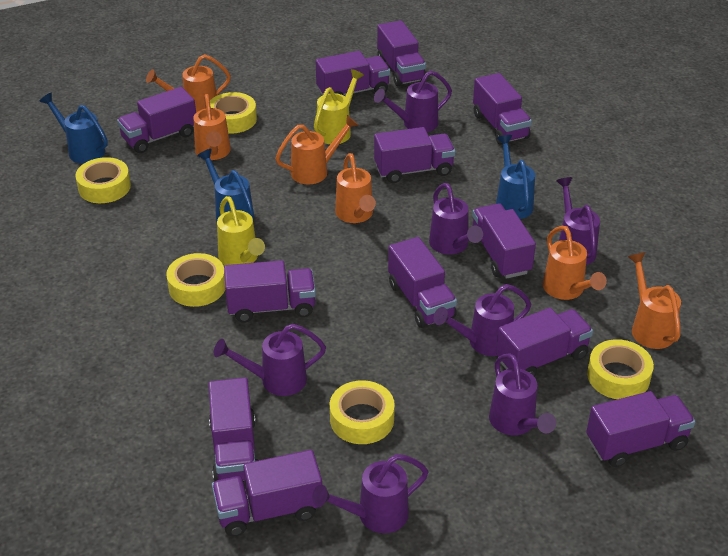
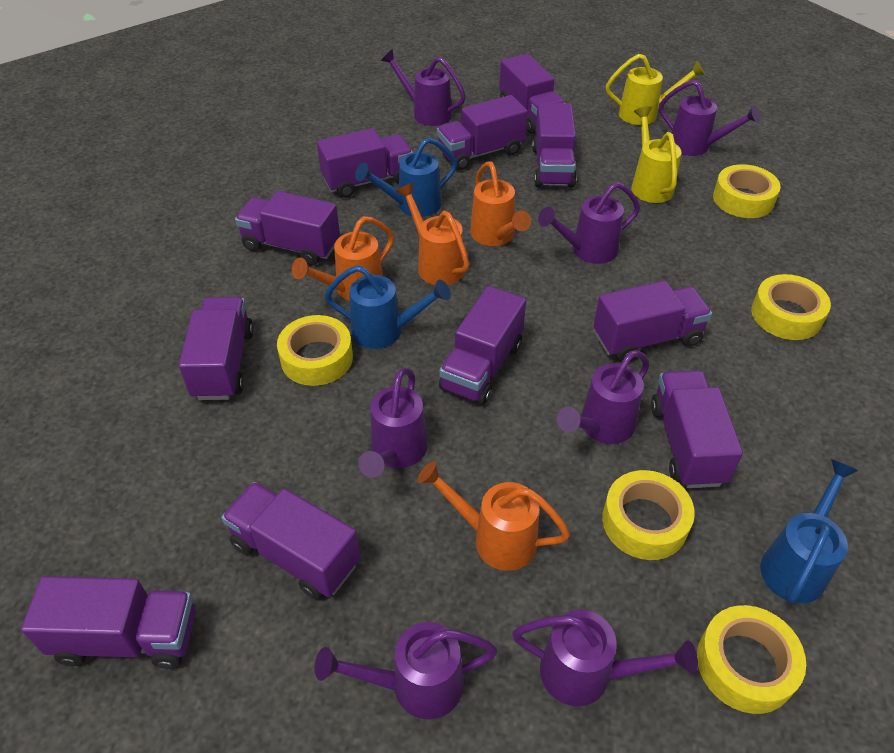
orange watering can: 6 -> 4
purple truck: 12 -> 11

